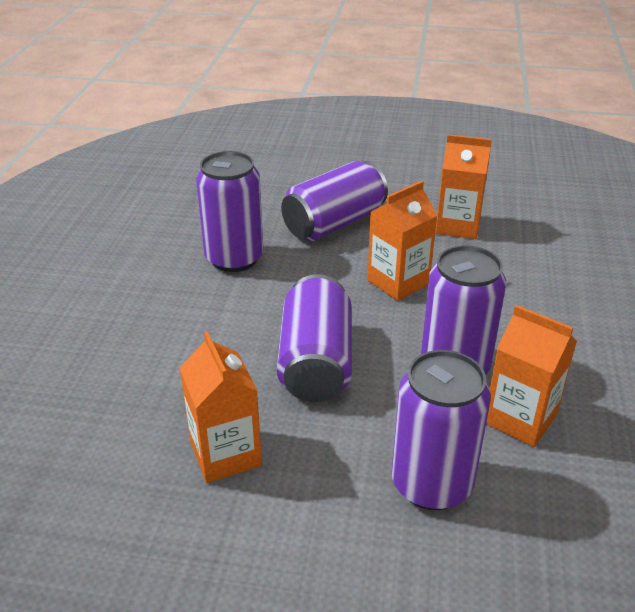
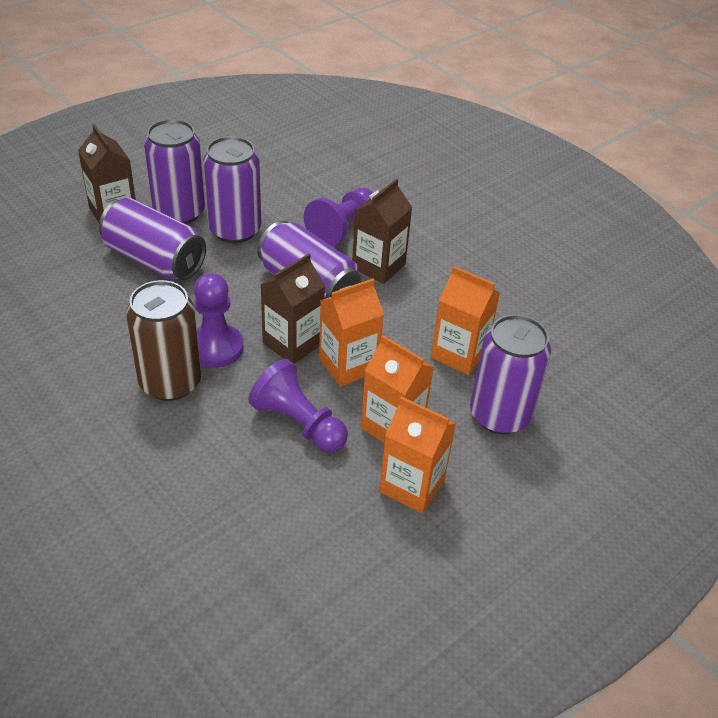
brown can: 0 -> 1
brown carton: 0 -> 3
purple pawn: 0 -> 3

